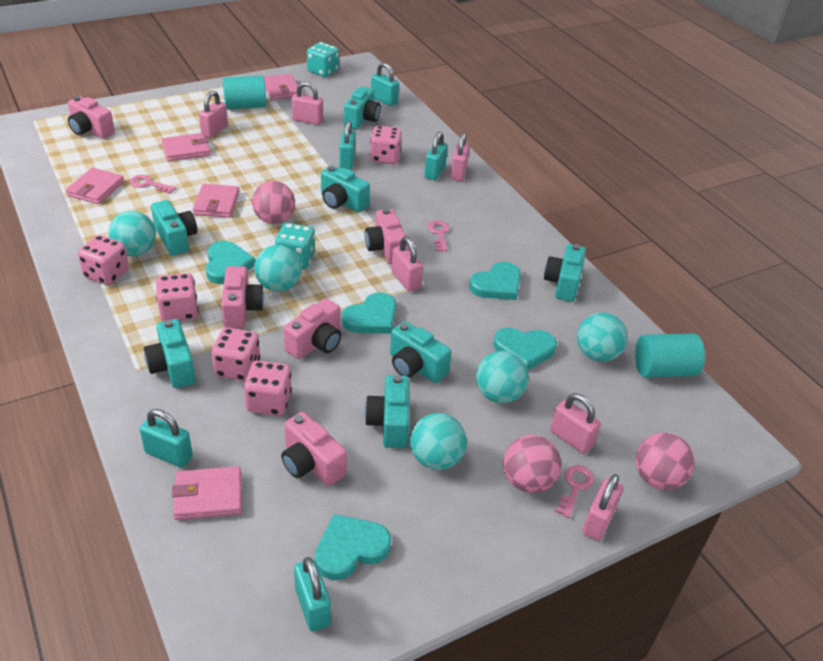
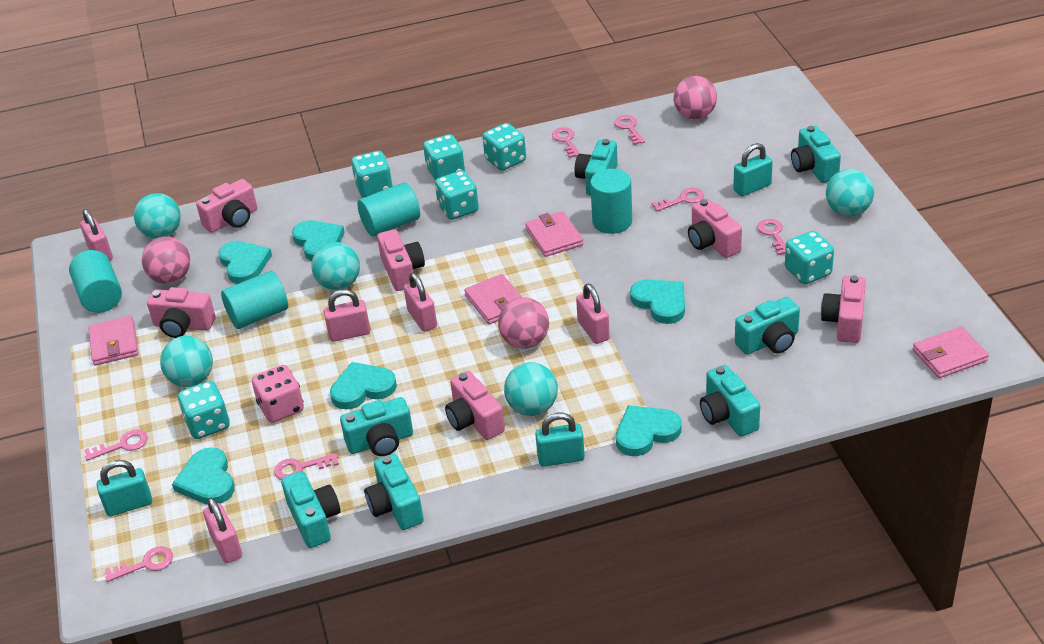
pink camera: 5 -> 6
pink dice: 5 -> 1
pink key: 3 -> 7
pink padlock: 6 -> 5
pink wallet: 5 -> 4
turquoise cylinder: 2 -> 4
turquoise dice: 2 -> 6
turquoise heart: 5 -> 6
turquoise padlock: 5 -> 3

